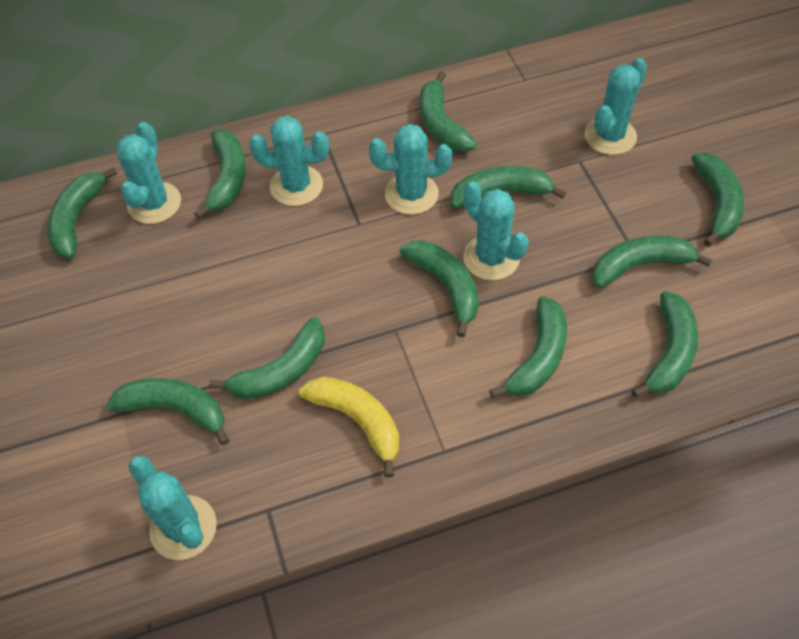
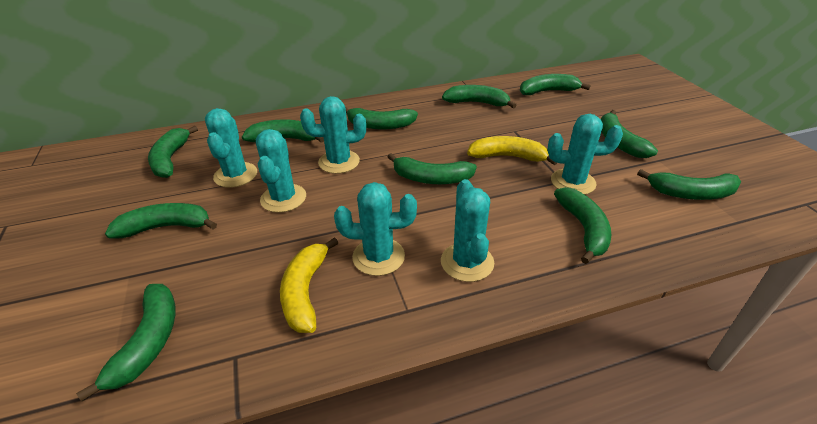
yellow banana: 1 -> 2

